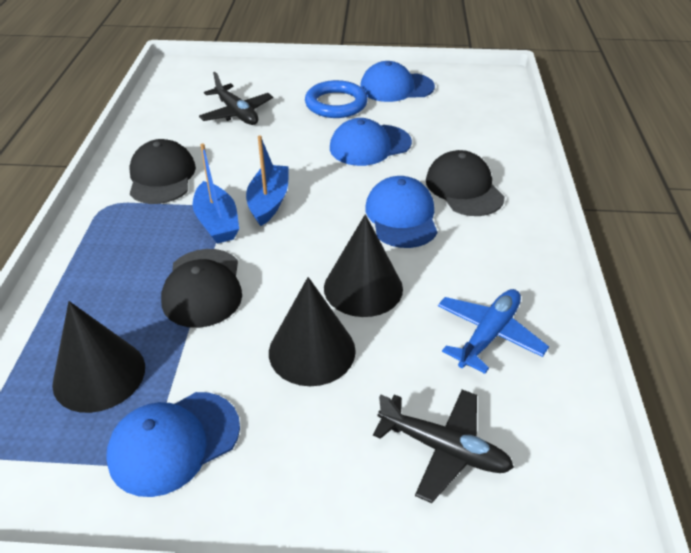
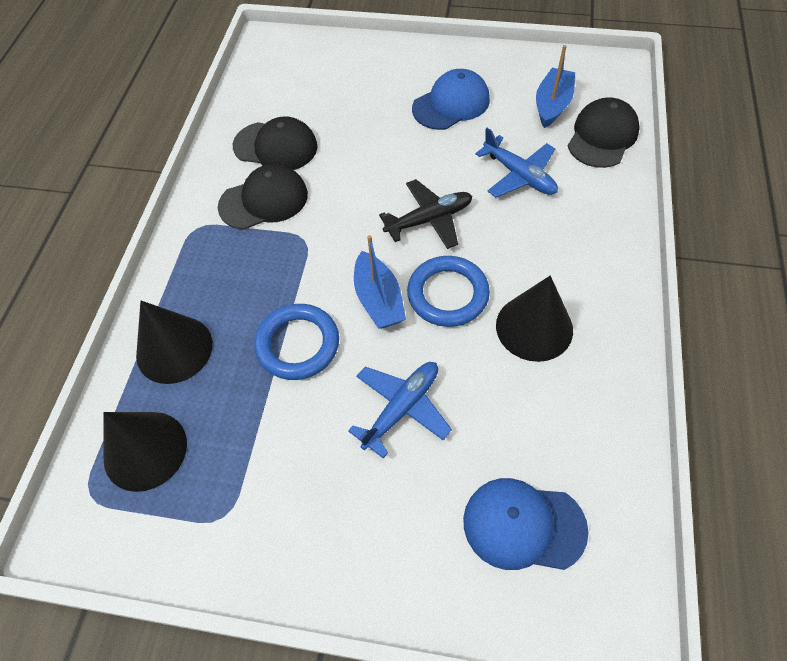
black plane: 2 -> 1
blue cap: 4 -> 2
blue plane: 1 -> 2
blue ring: 1 -> 2

